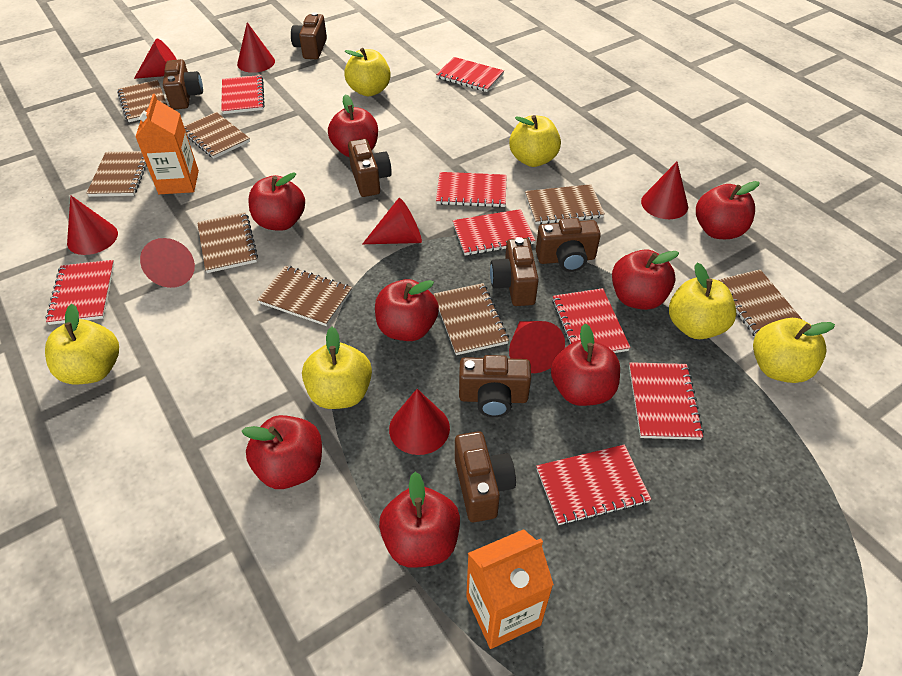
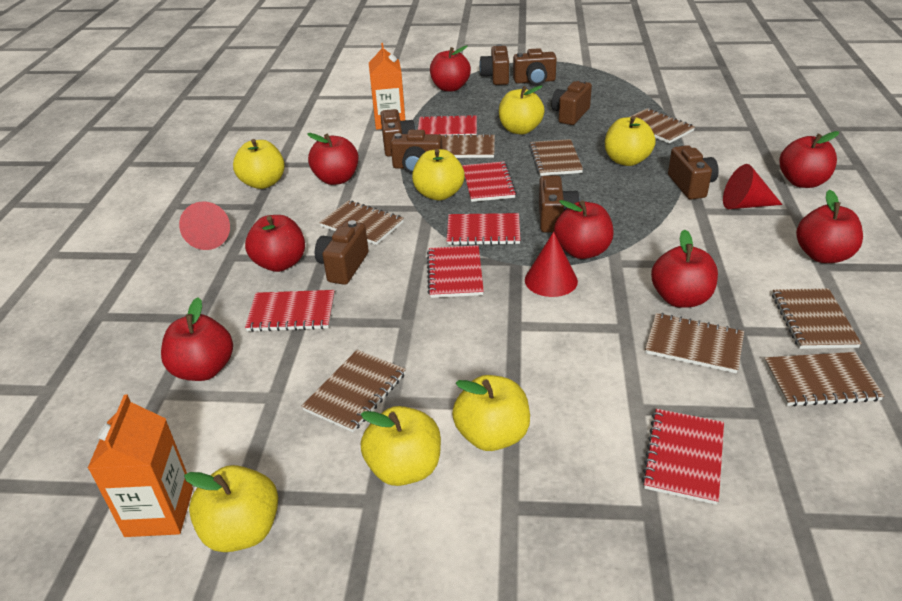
brown camera: 7 -> 8
red cone: 8 -> 3
red notebook: 8 -> 6
yellow apple: 6 -> 7

